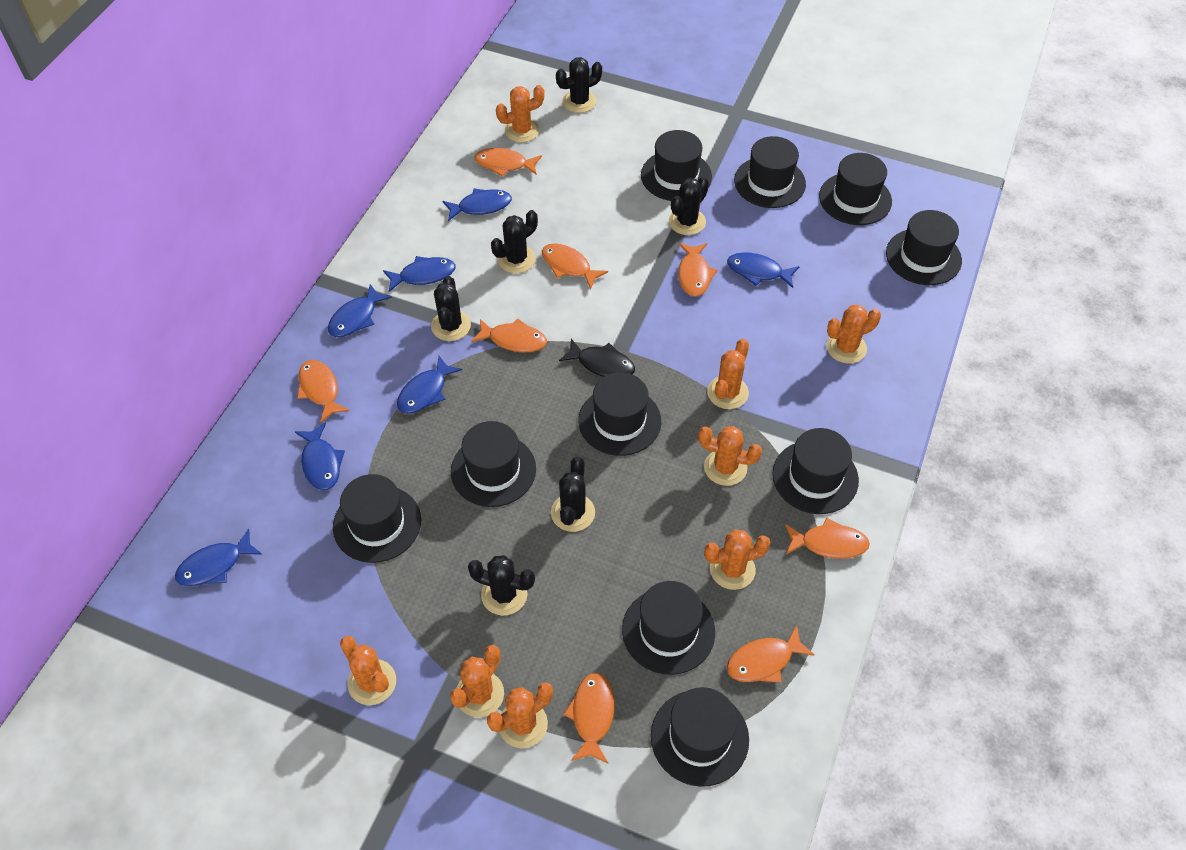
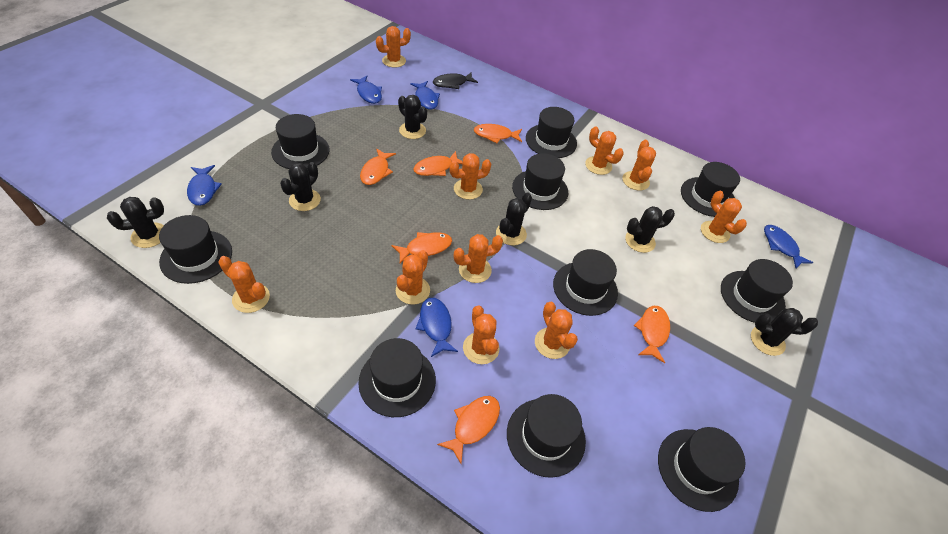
blue fish: 7 -> 5
orange cactus: 8 -> 10
orange fish: 8 -> 6

